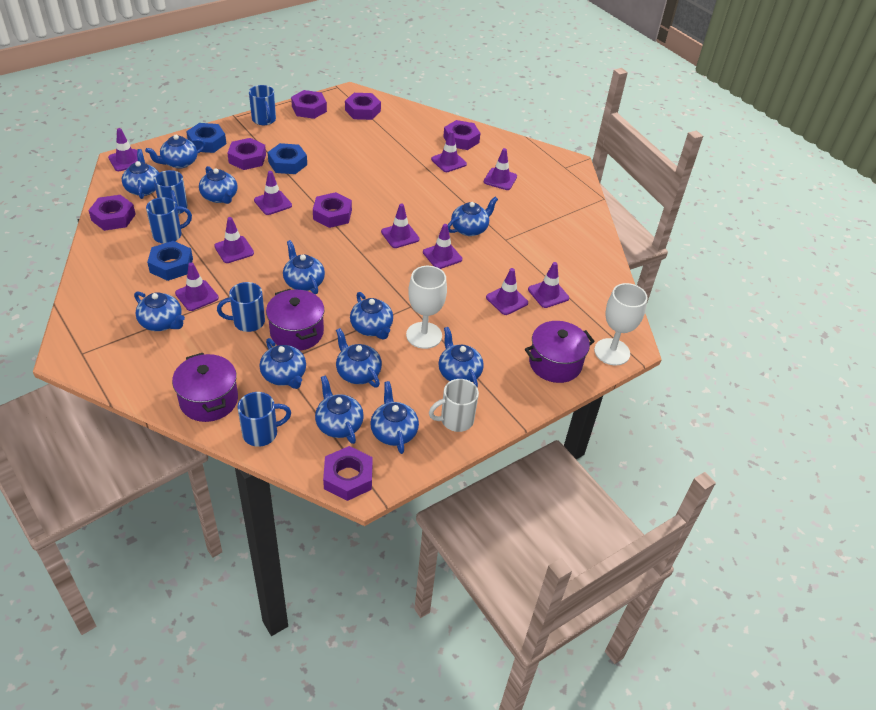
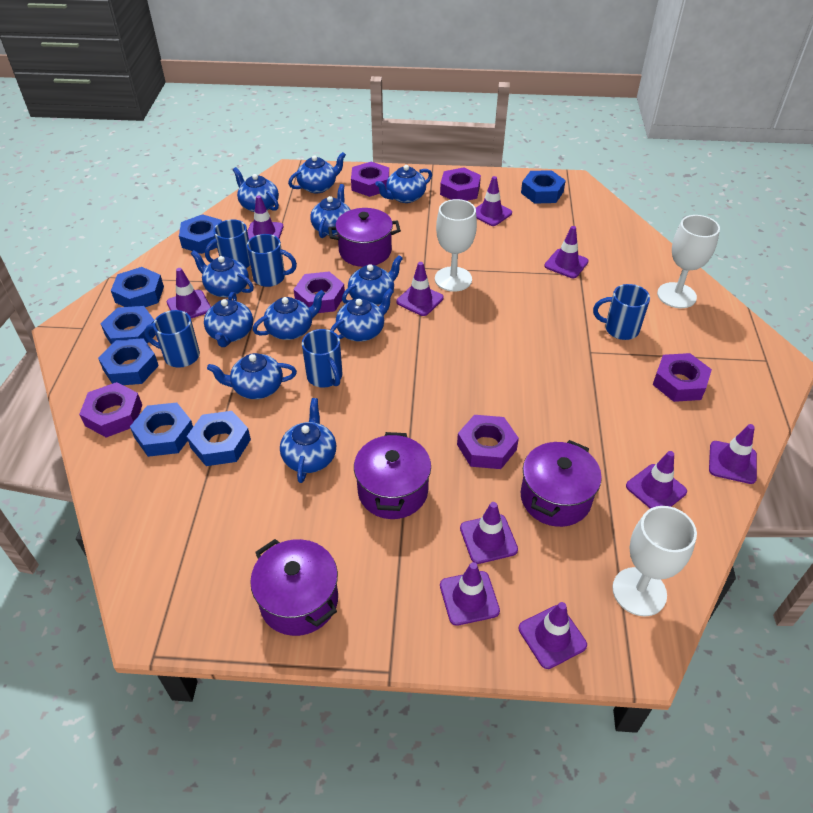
blue nut: 3 -> 7
blue teapot: 12 -> 11
purple nut: 7 -> 6
purple pot: 3 -> 4
white goblet: 2 -> 3
white mug: 1 -> 0

